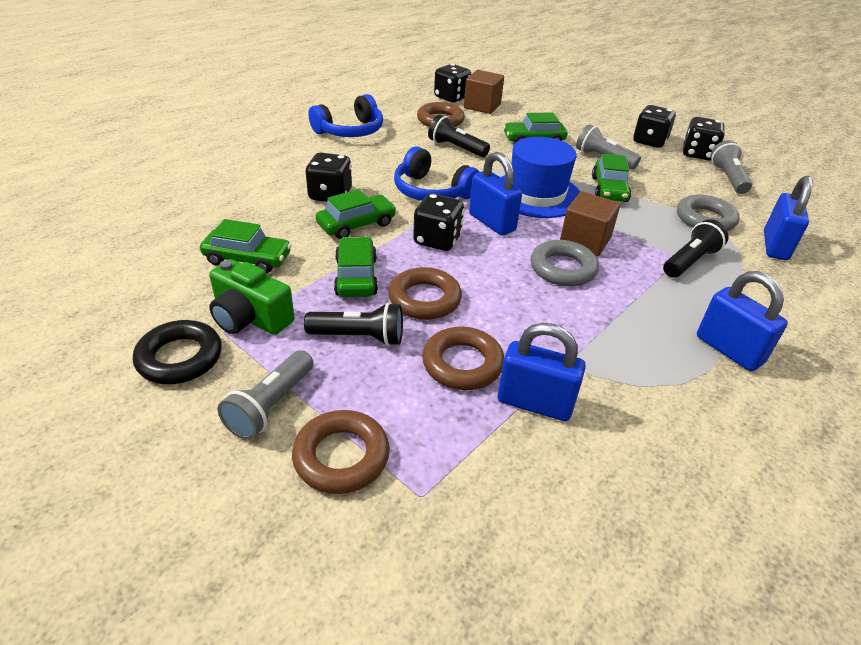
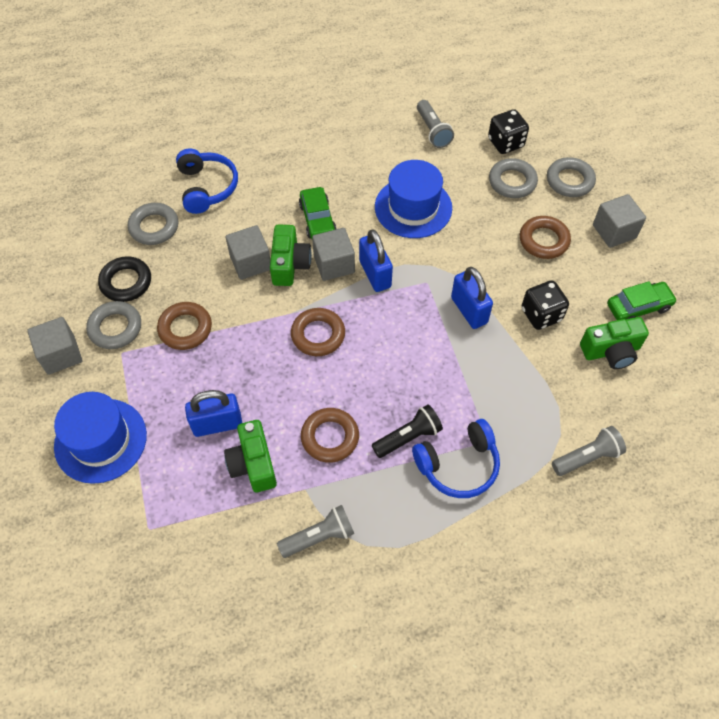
black dice: 5 -> 2
black flashlight: 3 -> 1
blue hat: 1 -> 2
blue padlock: 4 -> 3
brown cube: 2 -> 0
green camera: 1 -> 3
green car: 5 -> 2
grey cube: 0 -> 4
grey ring: 2 -> 4

